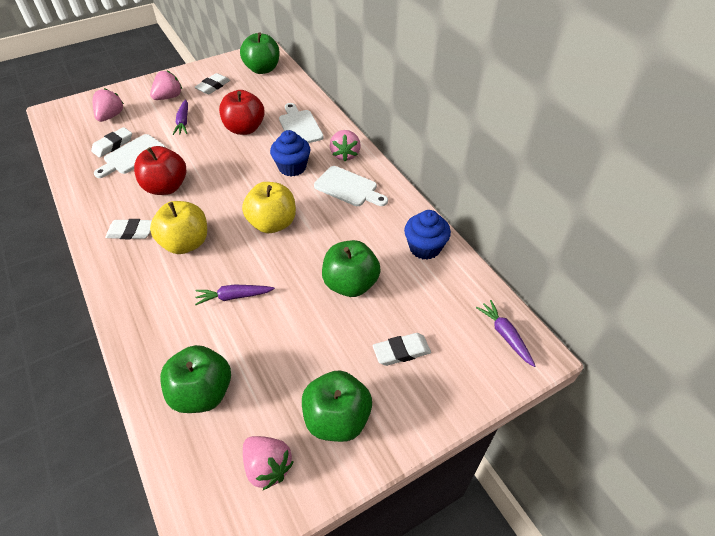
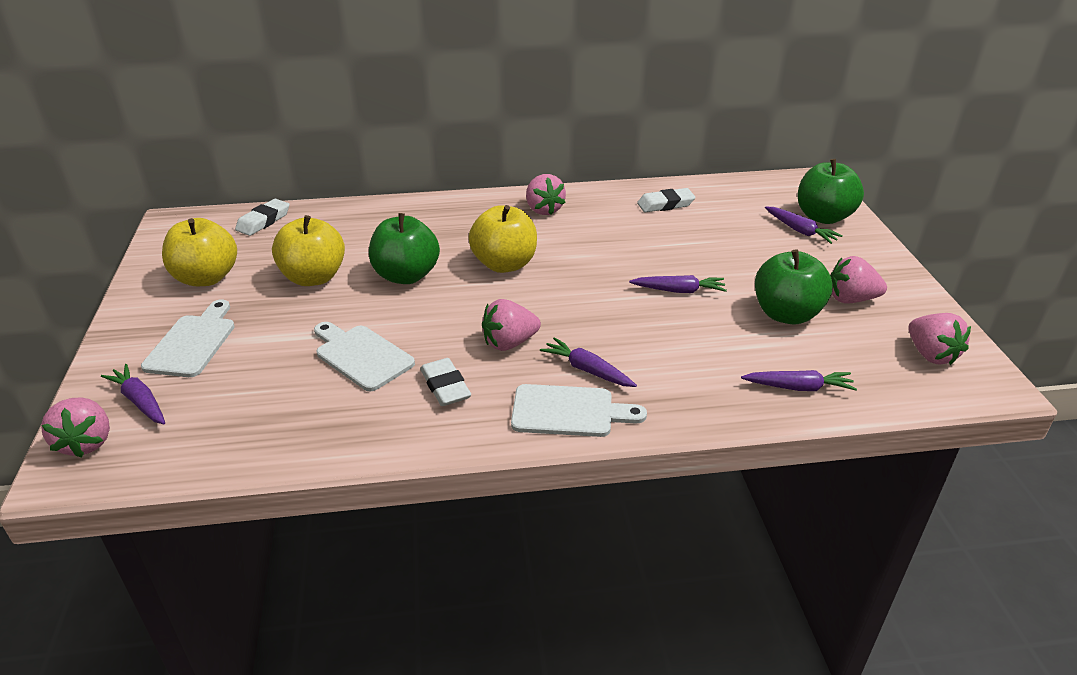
blue cupcake: 2 -> 0
green apple: 4 -> 3
pink strawberry: 4 -> 5
purple carrot: 3 -> 5
red apple: 2 -> 0
white eraser: 4 -> 3
yellow apple: 2 -> 3

